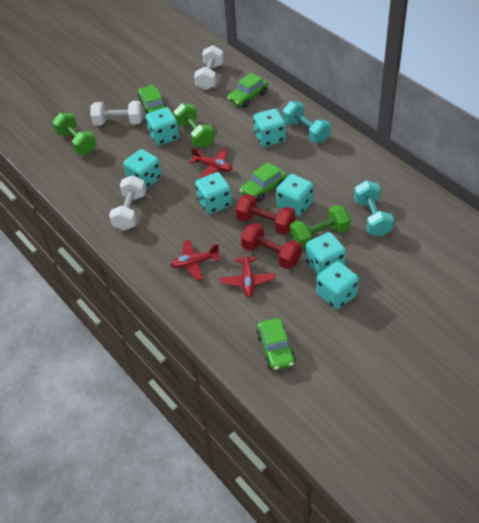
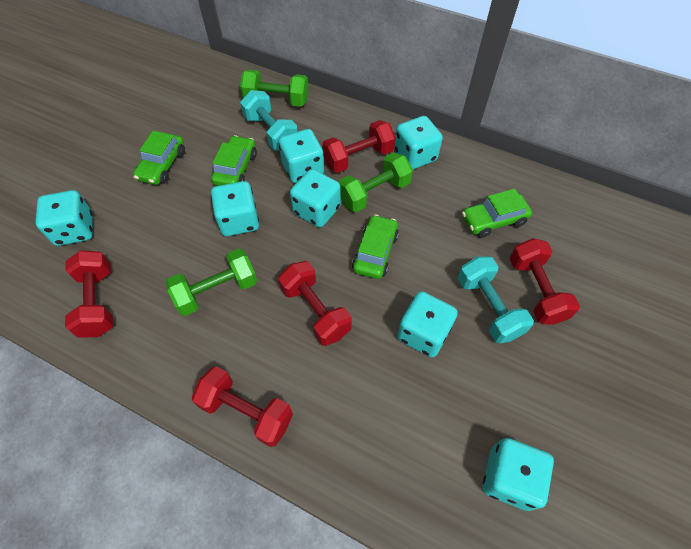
red dumbbell: 2 -> 5
red plane: 3 -> 0
white dumbbell: 3 -> 0

